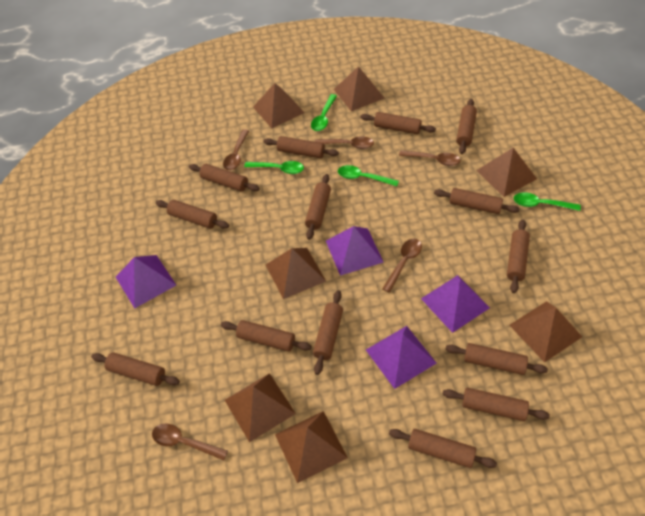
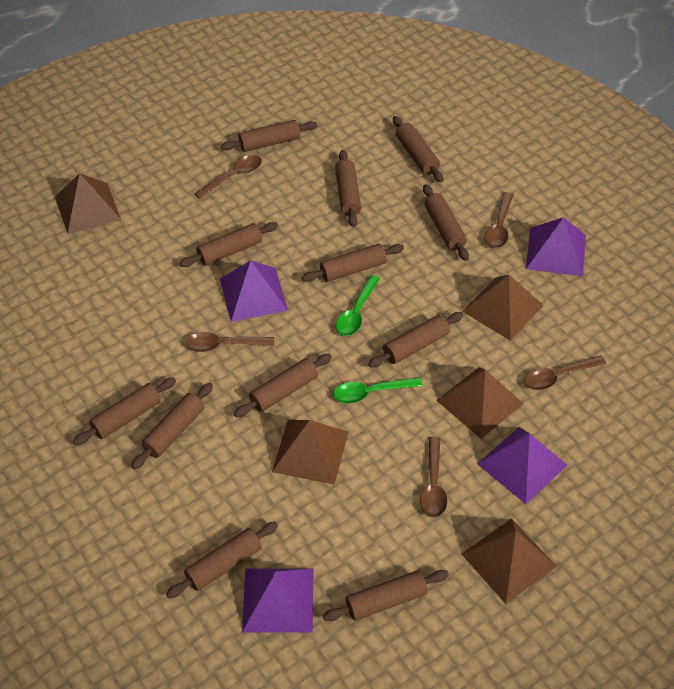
brown pyramid: 7 -> 5
brown rolling pin: 14 -> 12
green spoon: 4 -> 2

